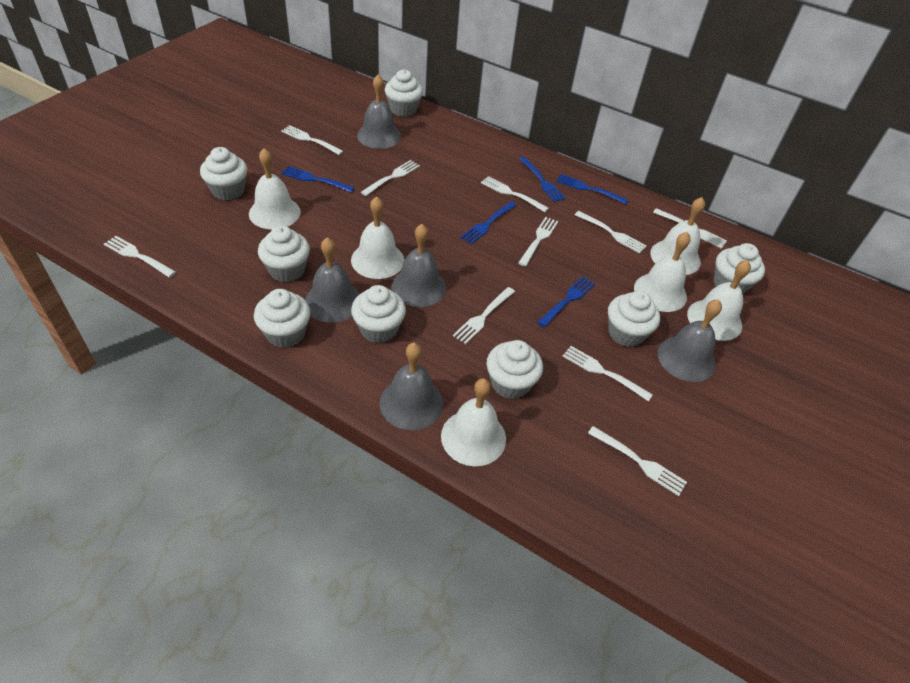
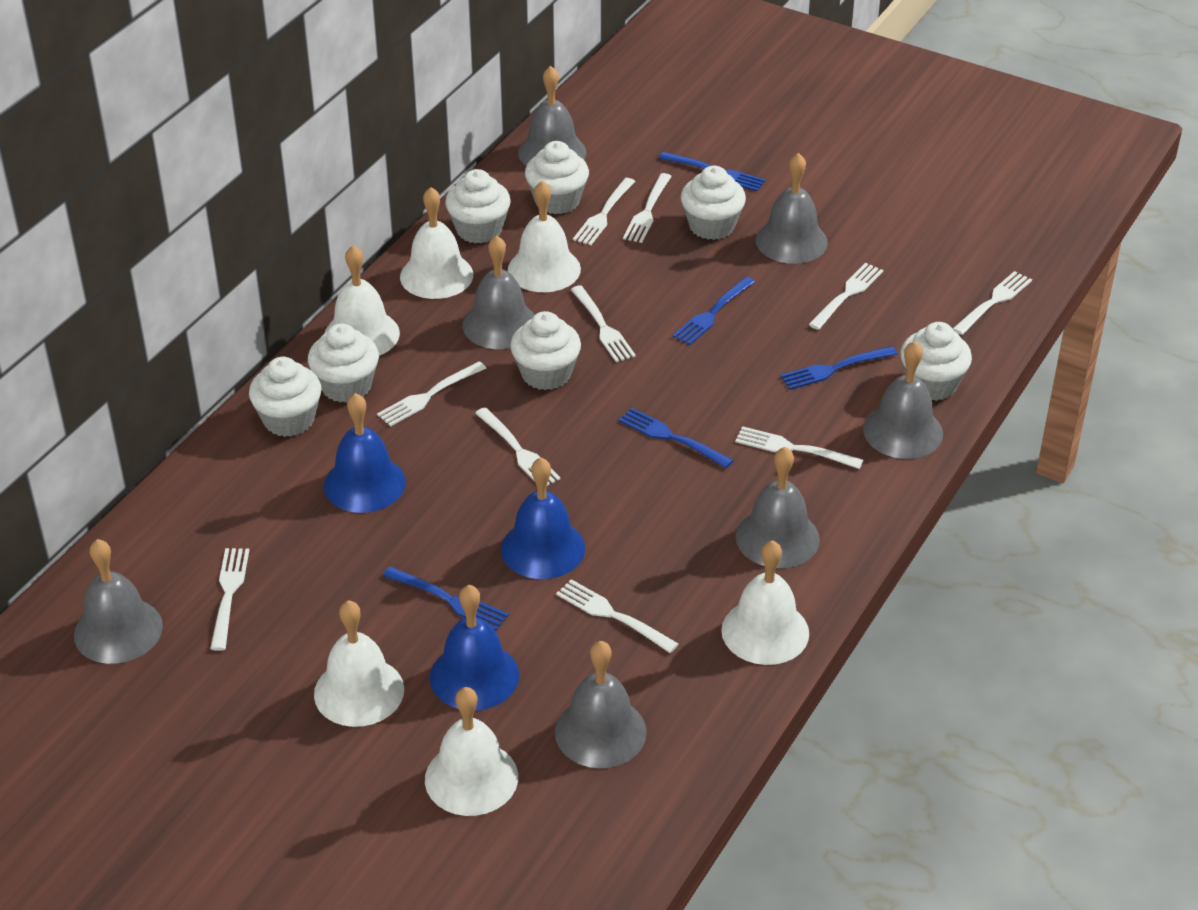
blue bell: 0 -> 3
grey bell: 5 -> 7
white cupcake: 8 -> 7

